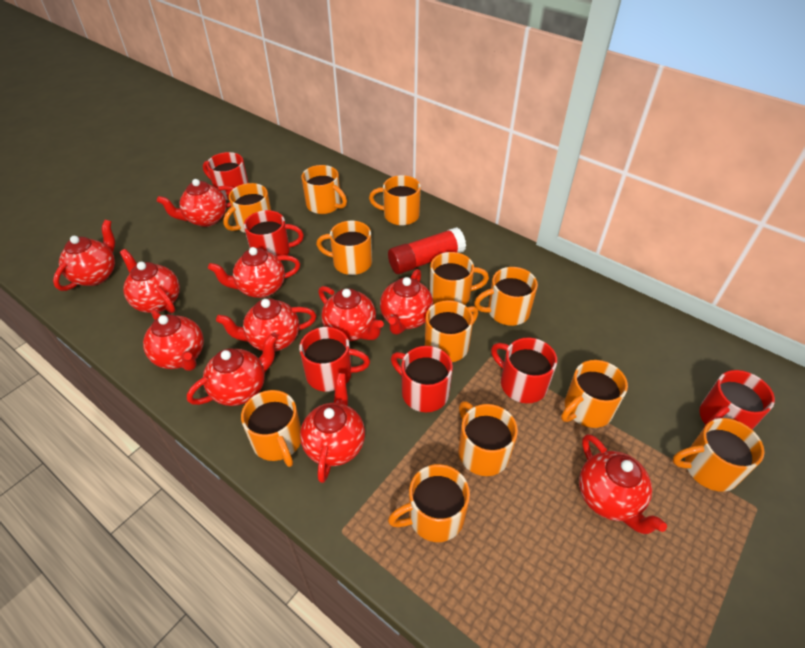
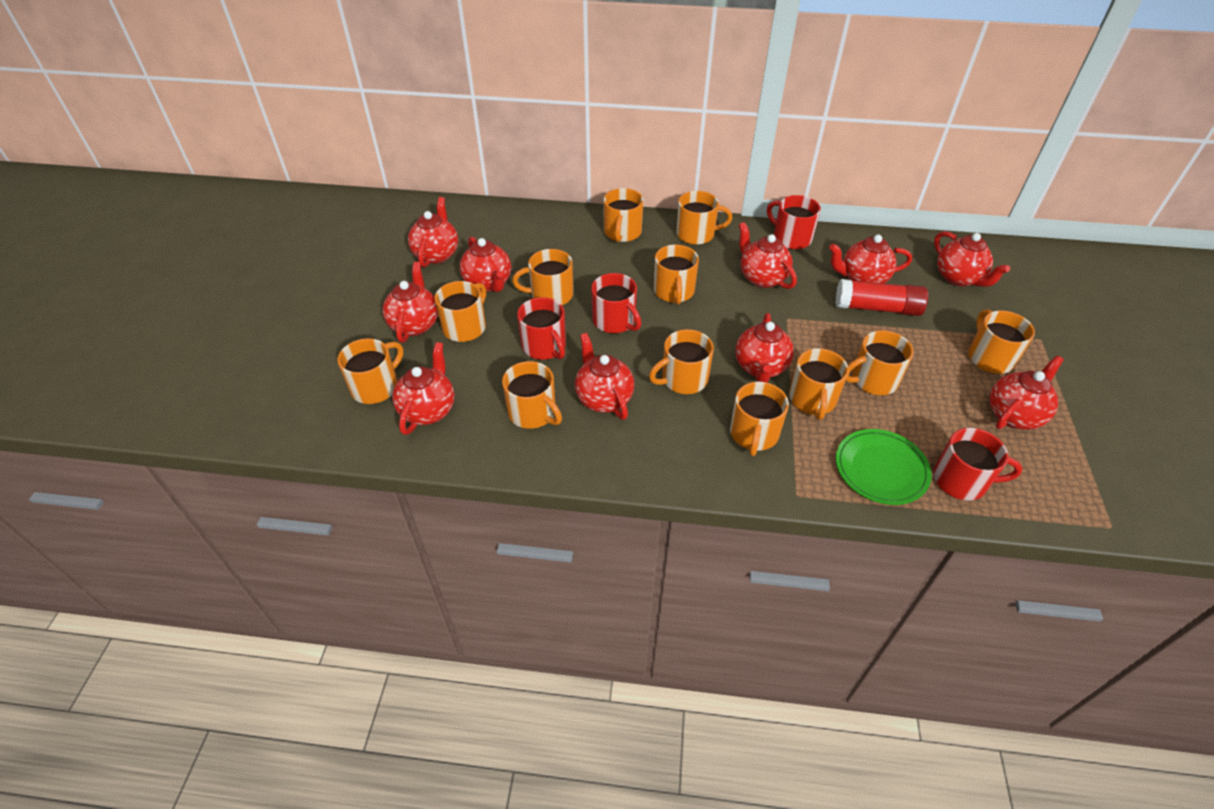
green plate: 0 -> 1
red mug: 6 -> 4
red teapot: 11 -> 10

